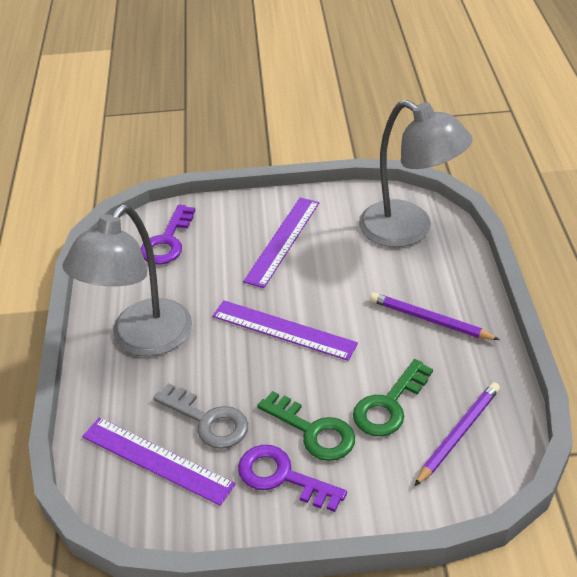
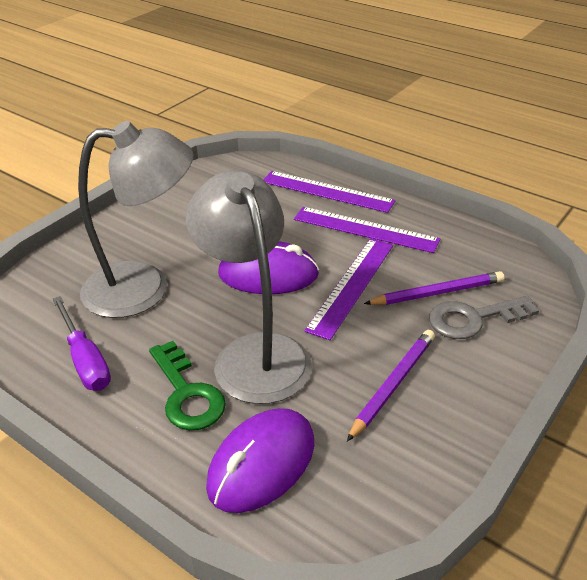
green key: 2 -> 1
purple key: 2 -> 0
purple mouse: 0 -> 2
purple screwdriver: 0 -> 1

